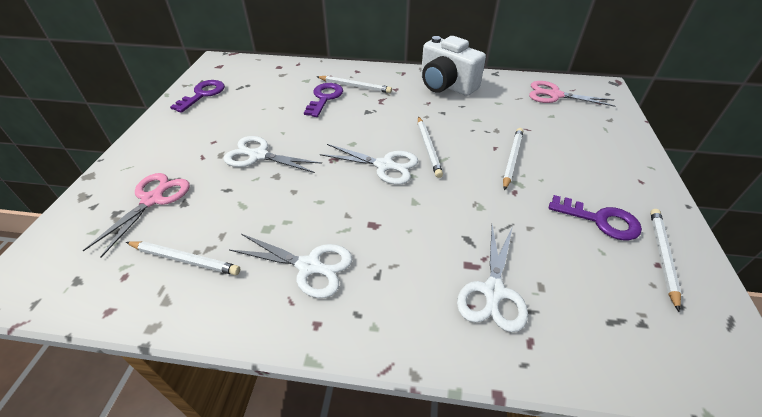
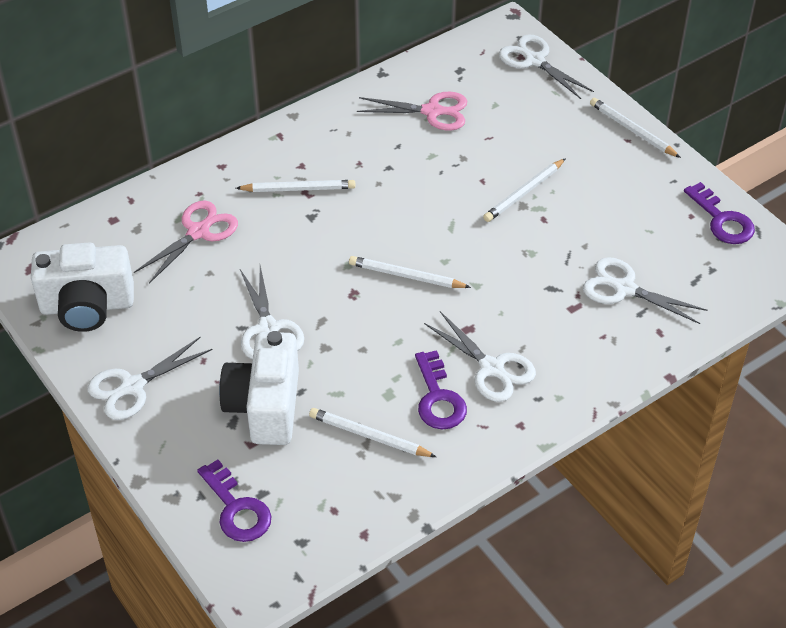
white camera: 1 -> 2
white scissors: 4 -> 5

